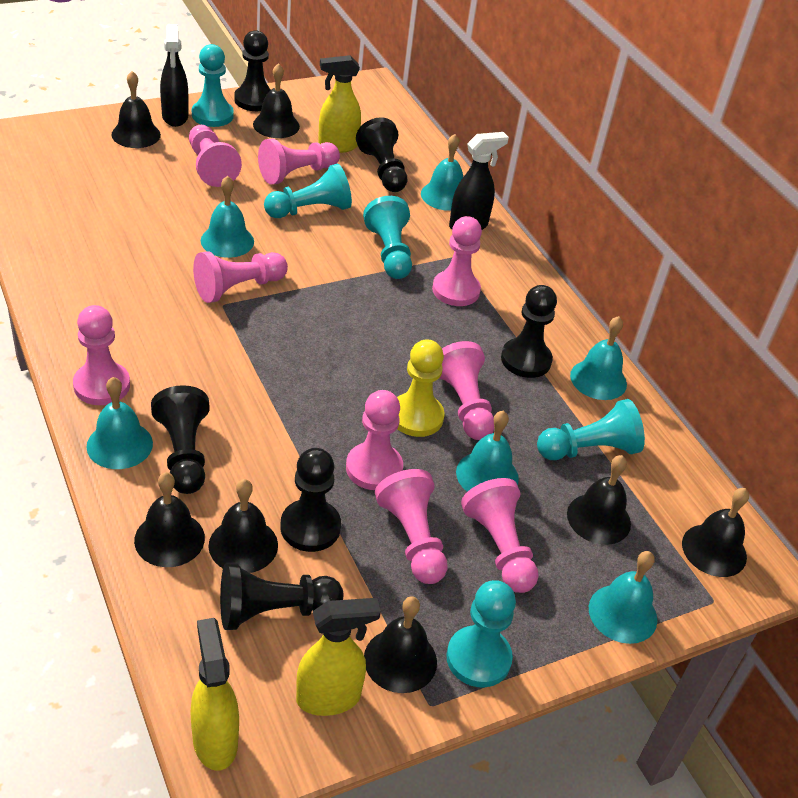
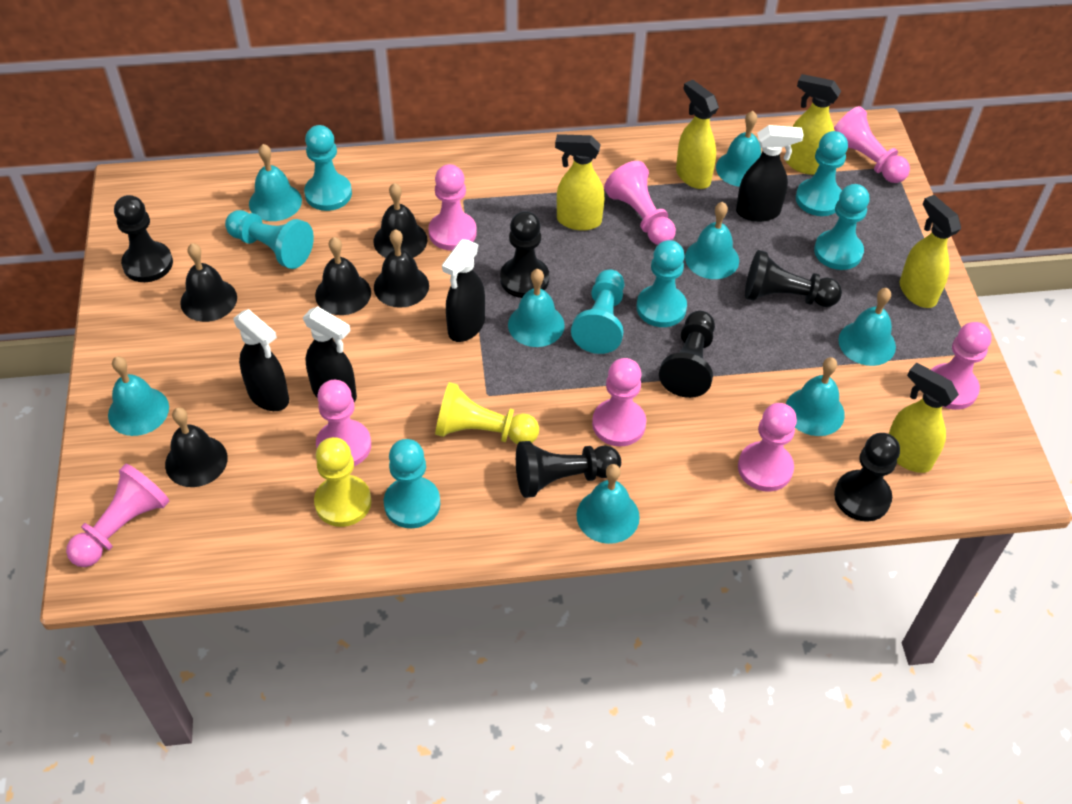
black bell: 7 -> 5
black spray bottle: 2 -> 4
pink pawn: 9 -> 8
turquoise bell: 6 -> 8
turquoise pawn: 5 -> 7
yellow pawn: 1 -> 2
yellow spray bottle: 3 -> 5

